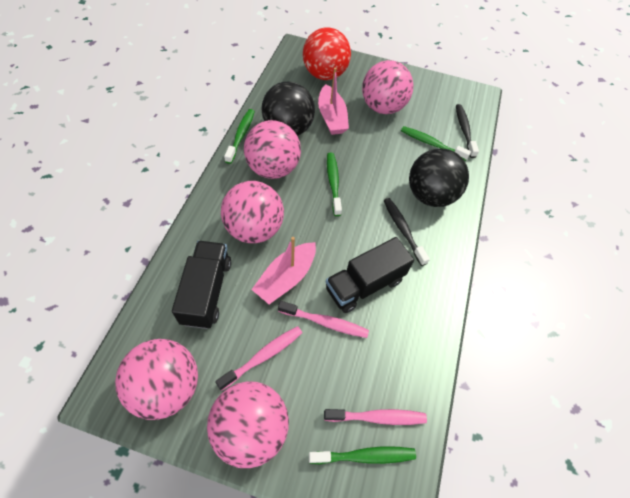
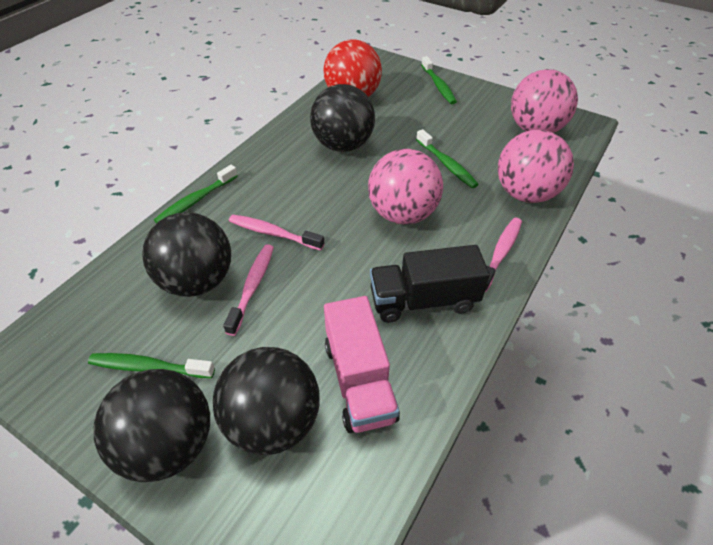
black ball: 2 -> 4
black toothbrush: 2 -> 0
black truck: 2 -> 1
pink ball: 5 -> 3
pink boat: 2 -> 0
pink truck: 0 -> 1

